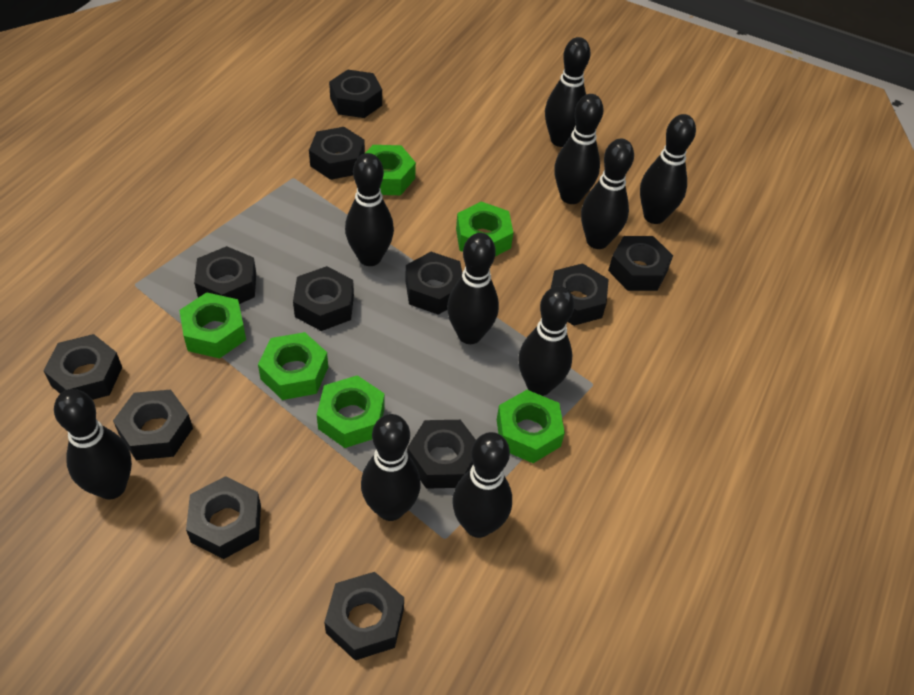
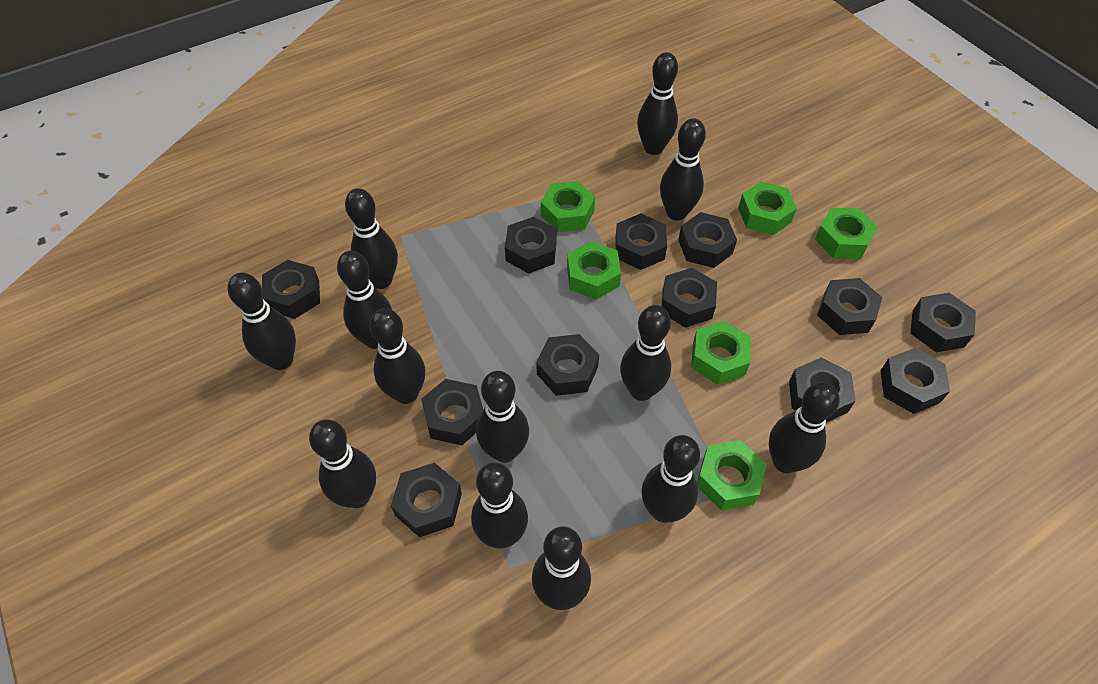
black bowling pin: 10 -> 13

